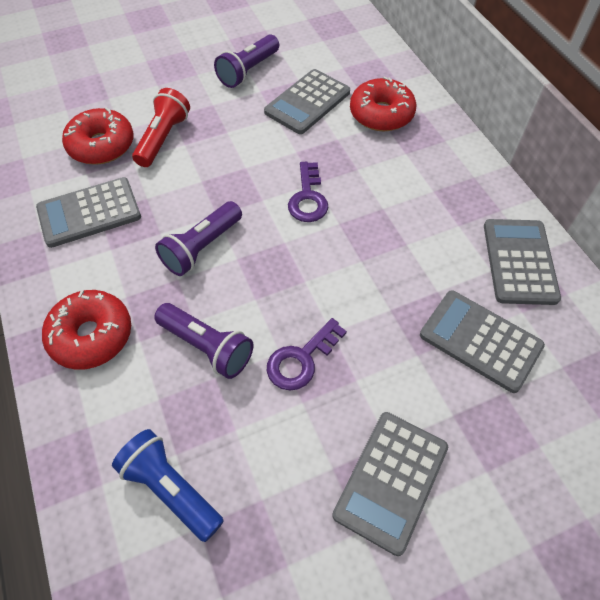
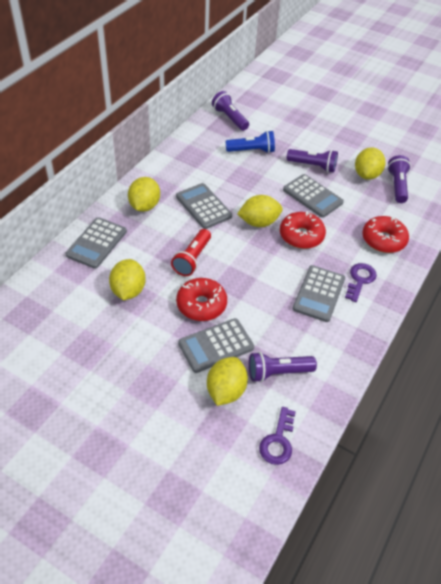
purple flashlight: 3 -> 4
yellow lemon: 0 -> 5

